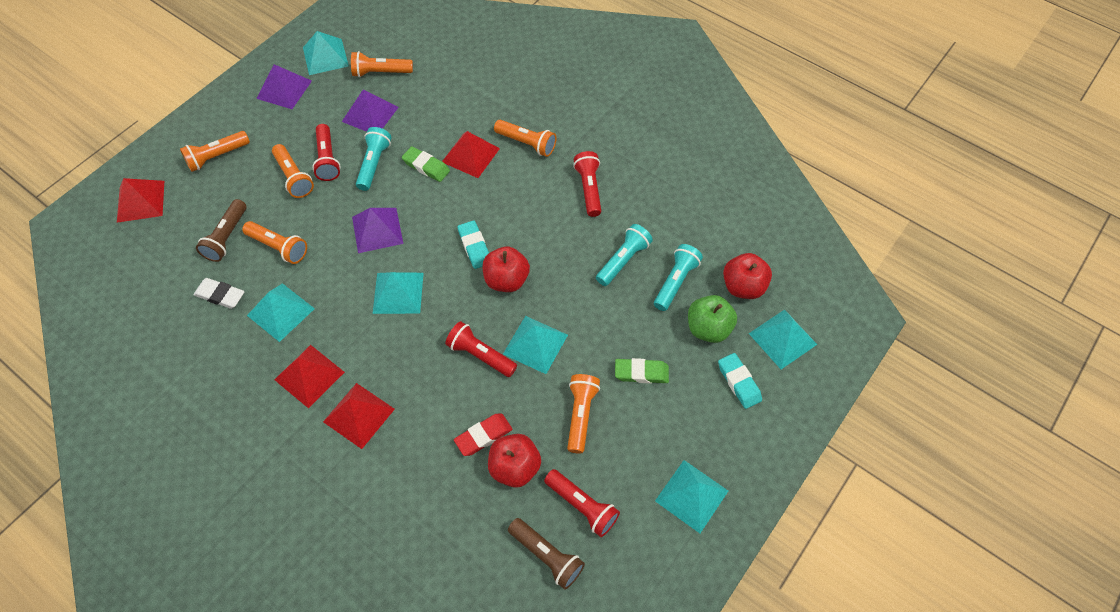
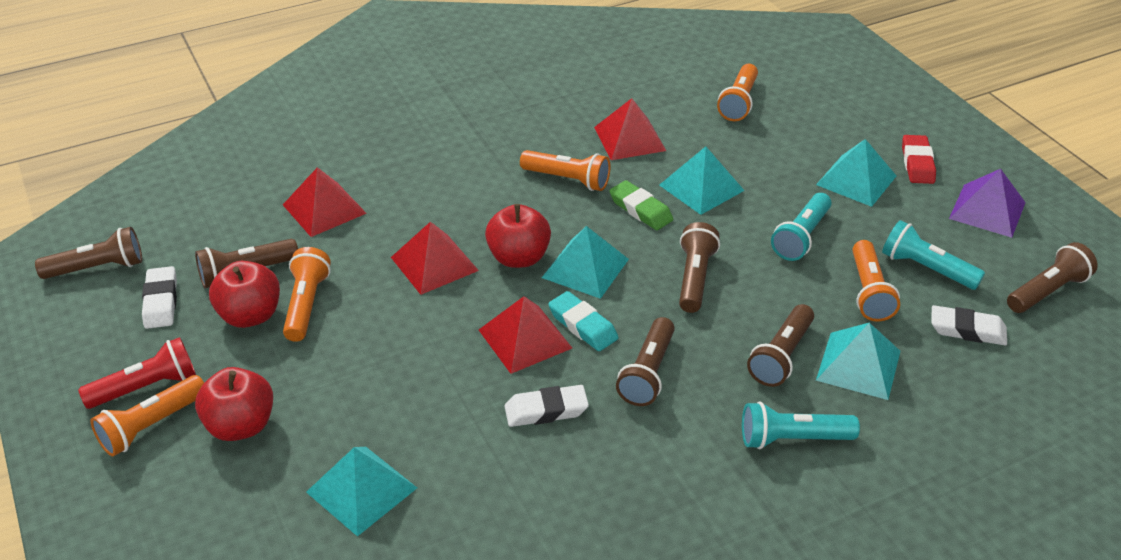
brown flashlight: 2 -> 6
green apple: 1 -> 0
green eraser: 2 -> 1
orange flashlight: 6 -> 5
purple pyramid: 3 -> 1
red flashlight: 4 -> 1
turquoise eraser: 2 -> 1
turquoise pyramid: 6 -> 5
white eraser: 1 -> 3

